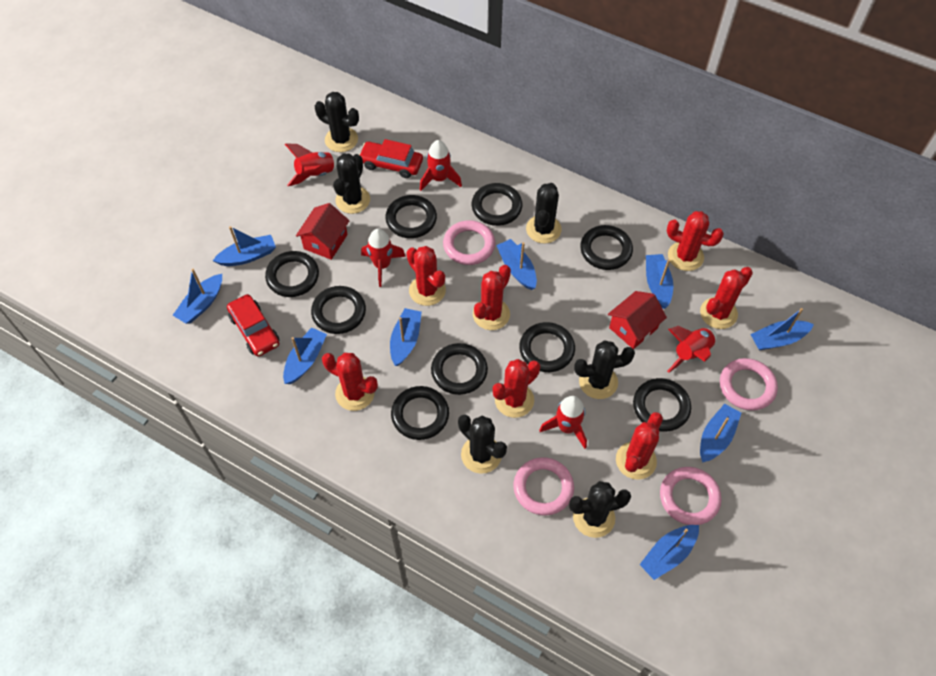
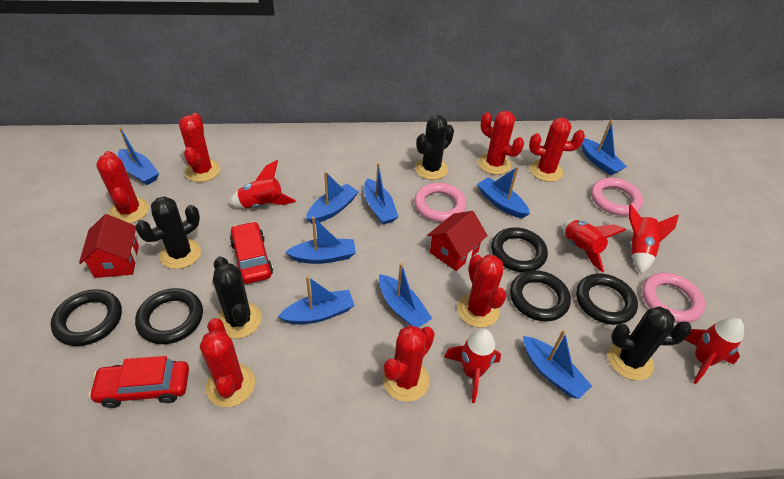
black cactus: 6 -> 4
black ring: 9 -> 5
pink ring: 4 -> 3

